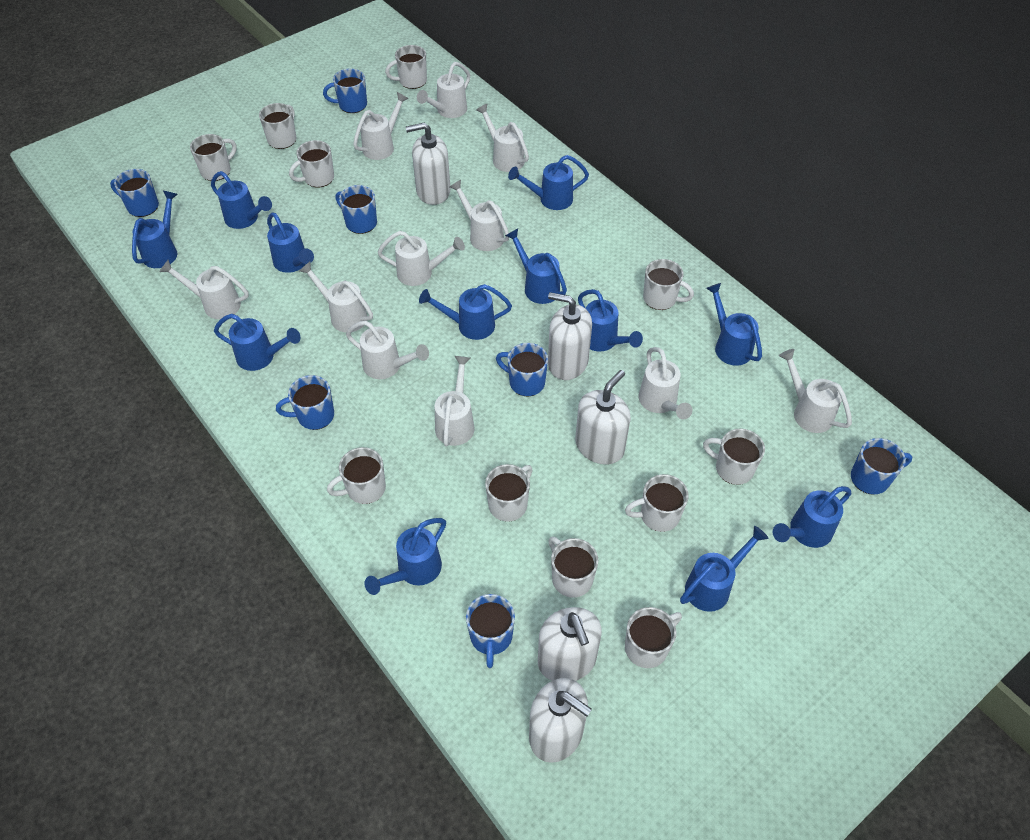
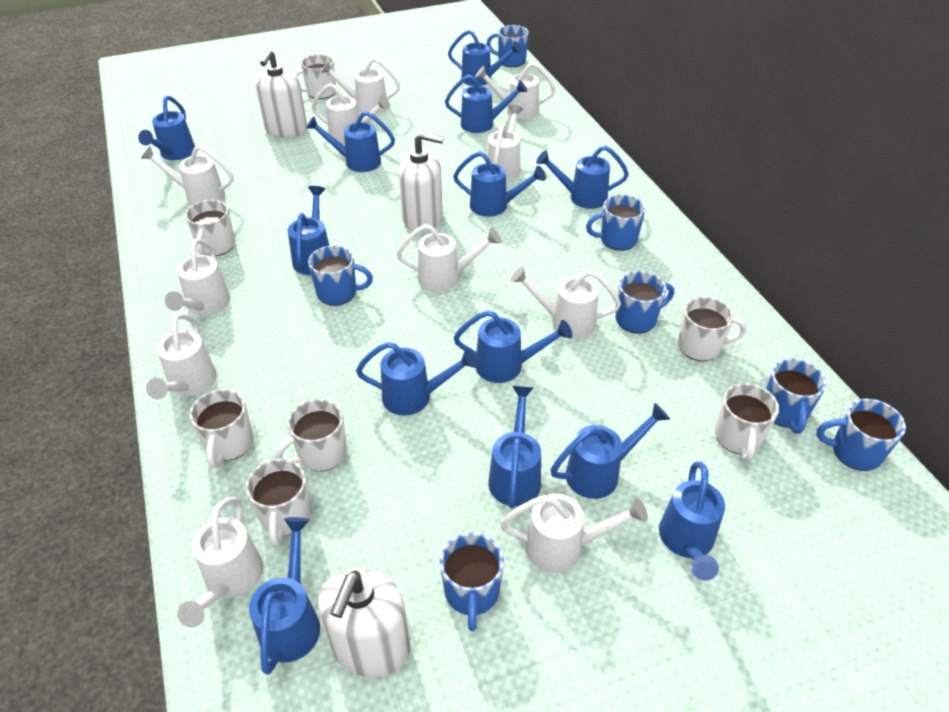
blue watering can: 12 -> 13
white mug: 11 -> 7
white soap dispenser: 5 -> 3

